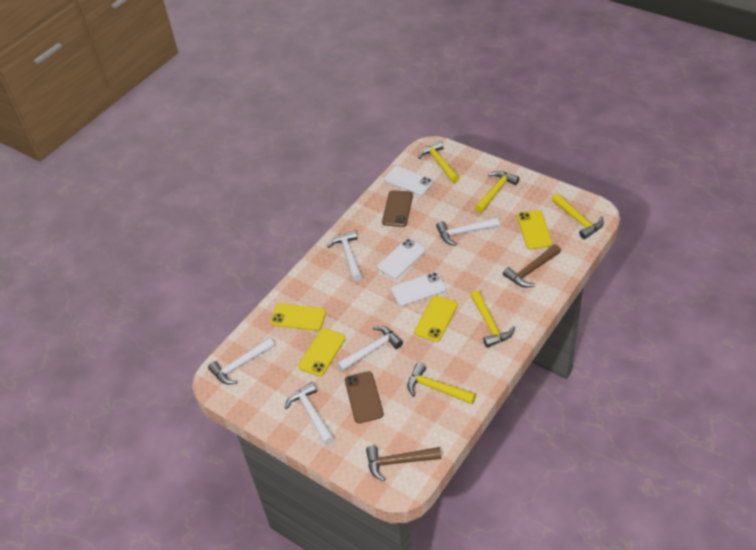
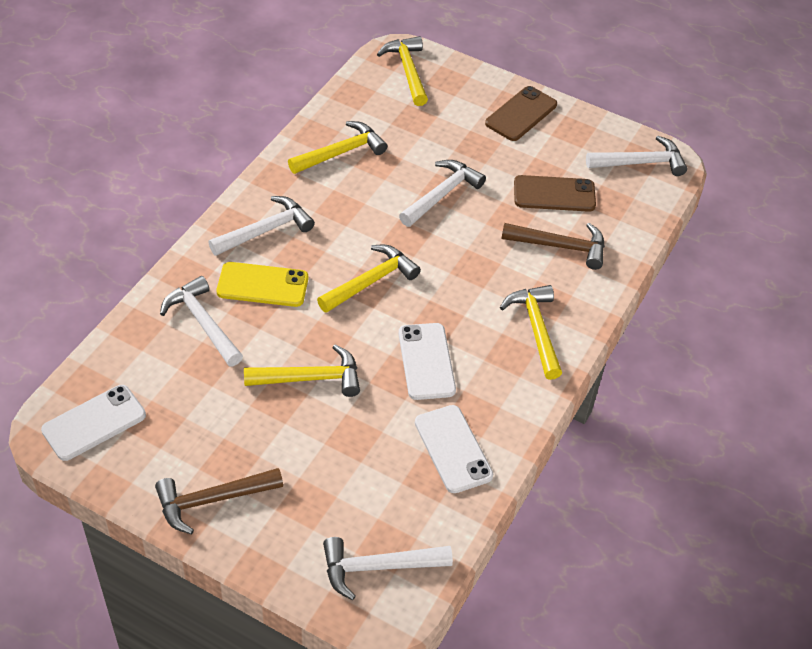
yellow phone: 4 -> 1

